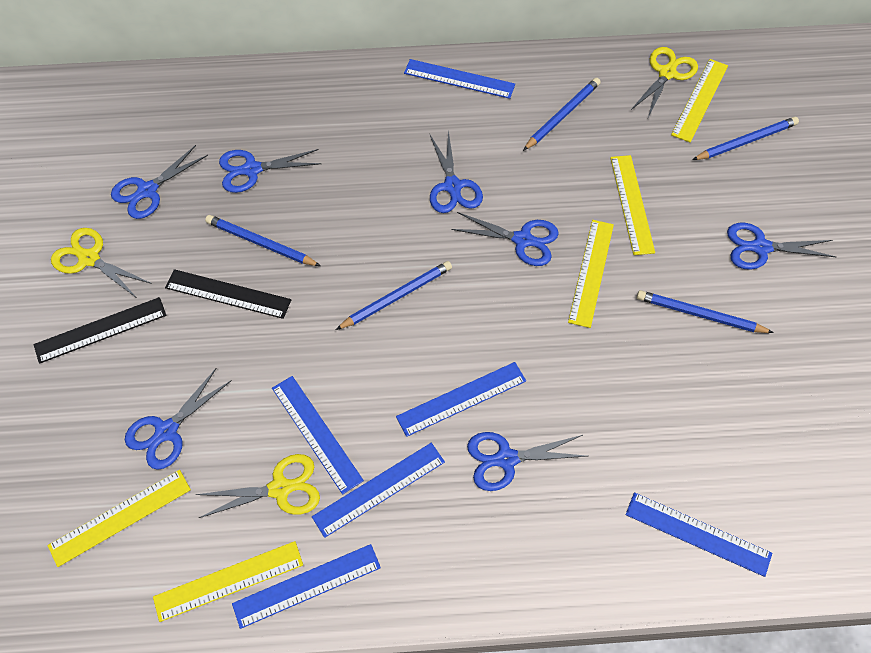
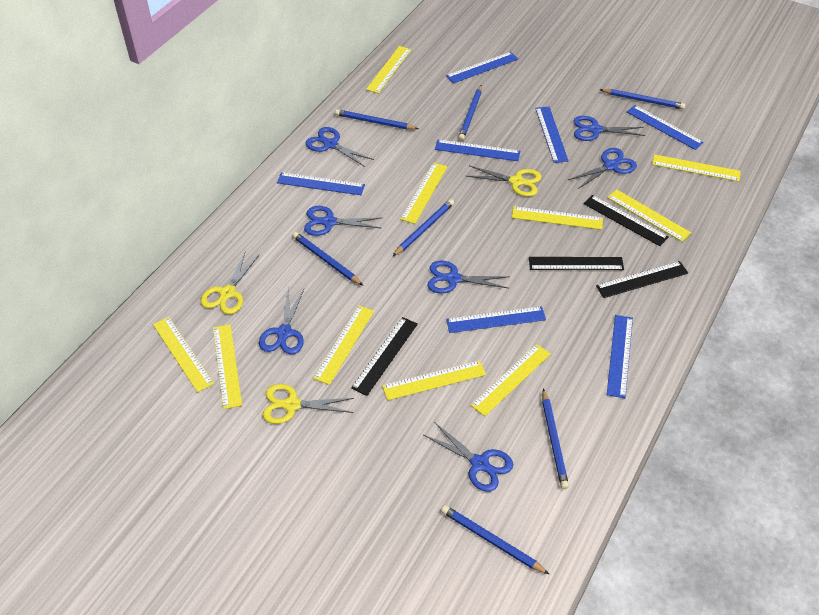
black ruler: 2 -> 4
blue pencil: 5 -> 7
blue ruler: 6 -> 7
yellow ruler: 5 -> 10

